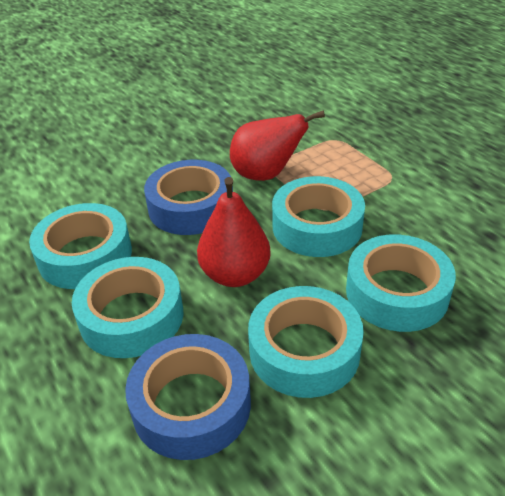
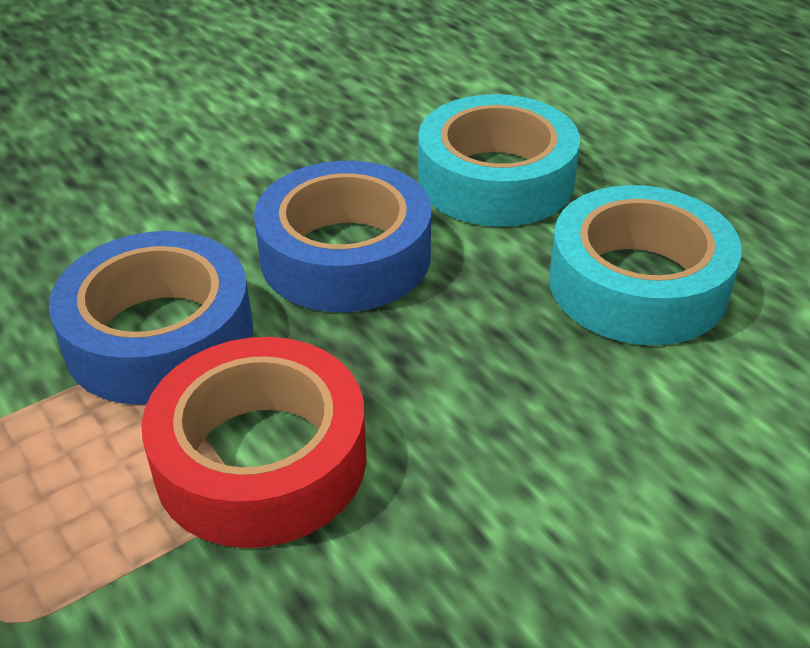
red pear: 2 -> 0
red tape: 0 -> 1
turquoise tape: 5 -> 2

